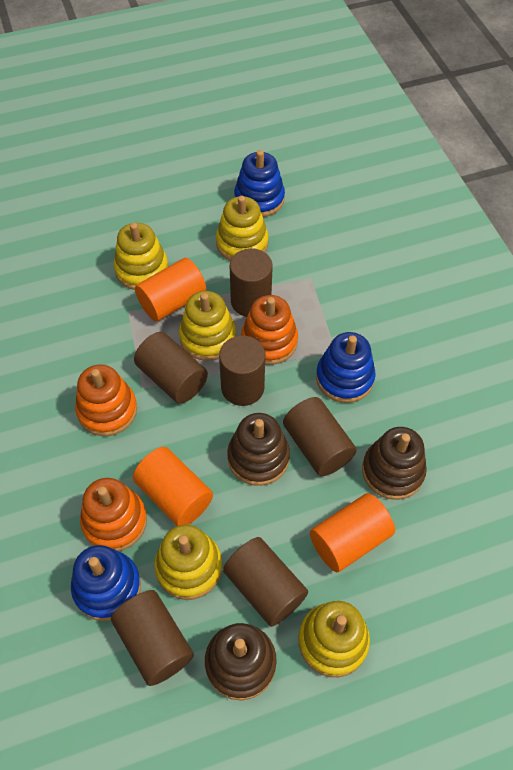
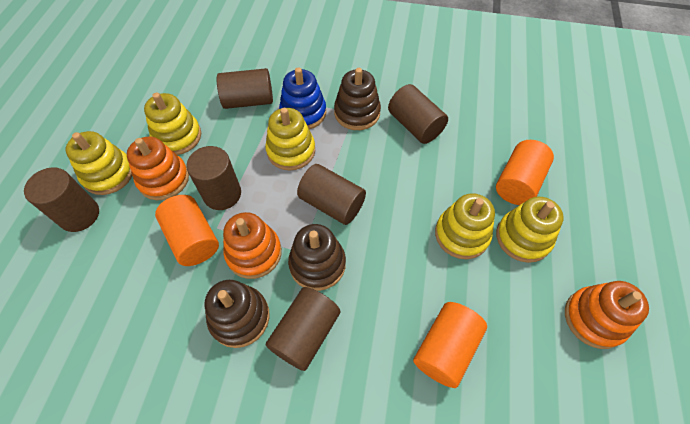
blue stacking toy: 3 -> 1

